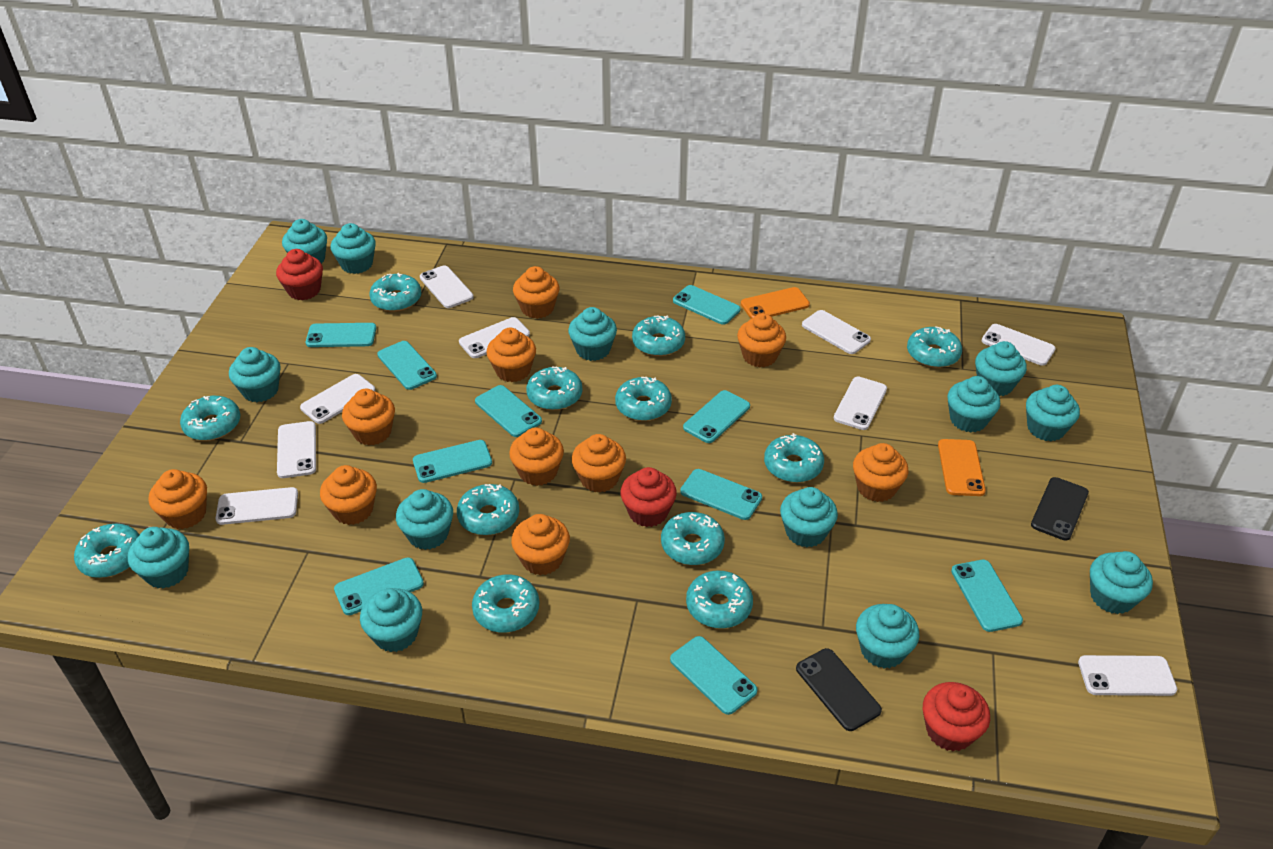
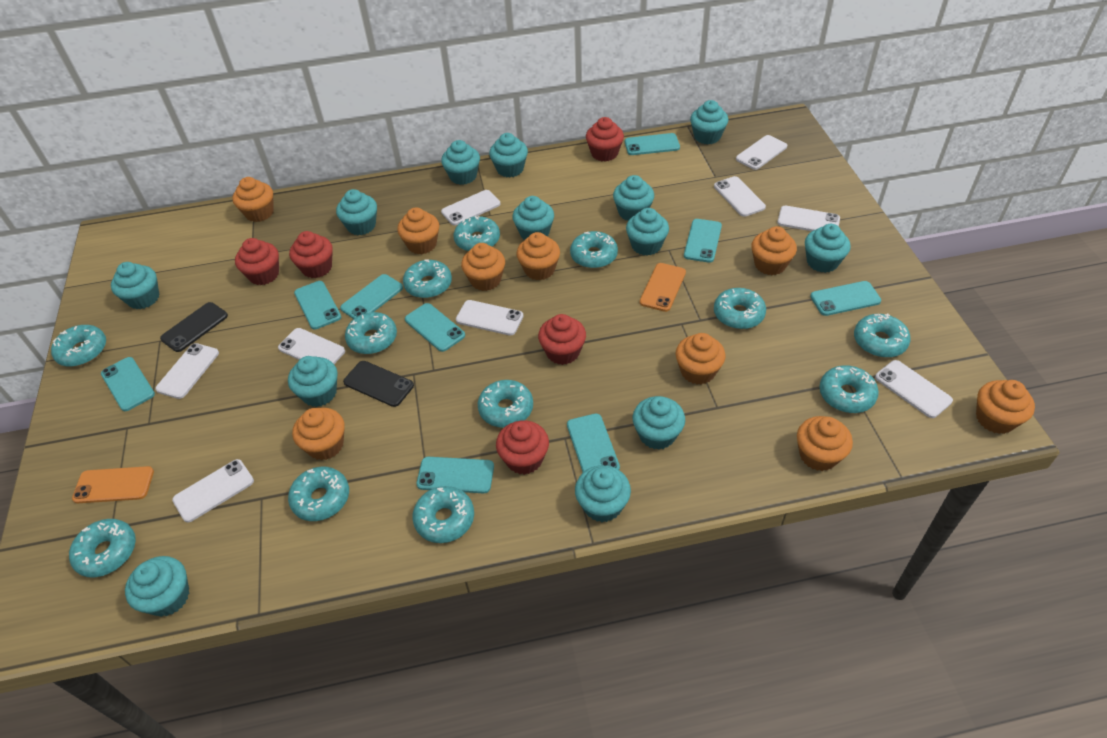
orange cupcake: 10 -> 9
red cupcake: 3 -> 5
turquoise phone: 10 -> 9

